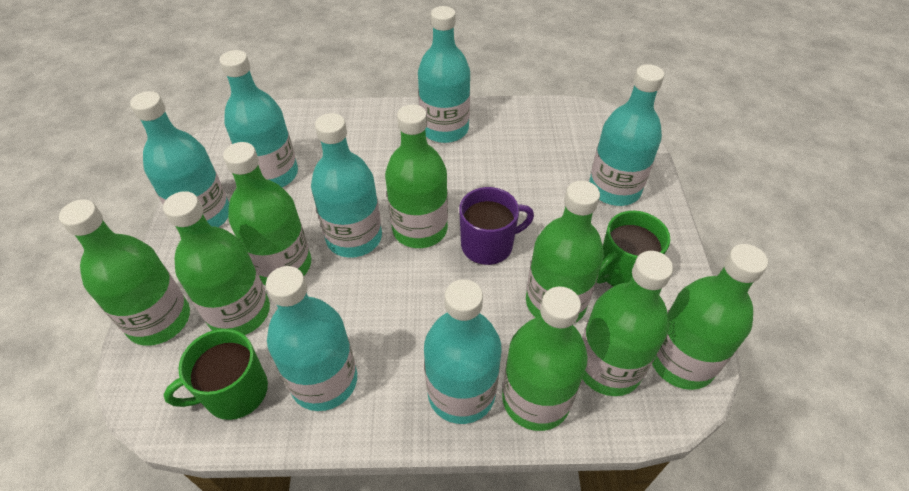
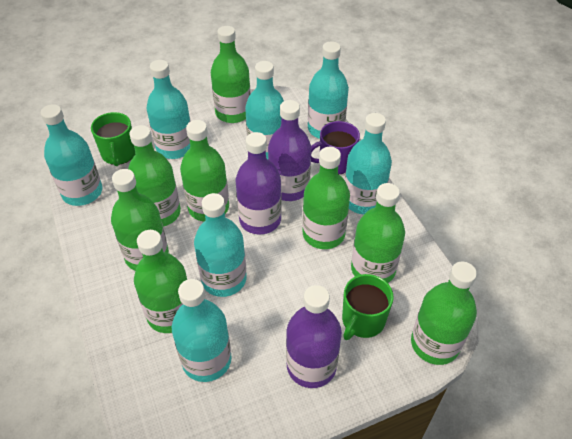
purple bottle: 0 -> 3

